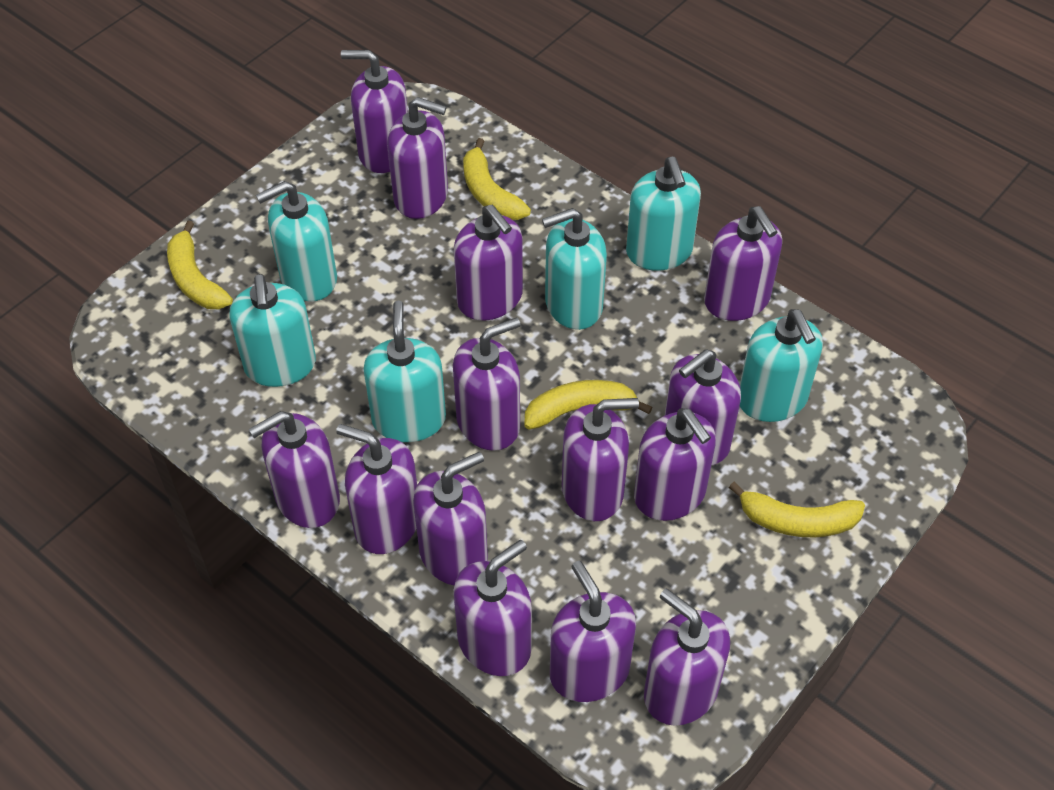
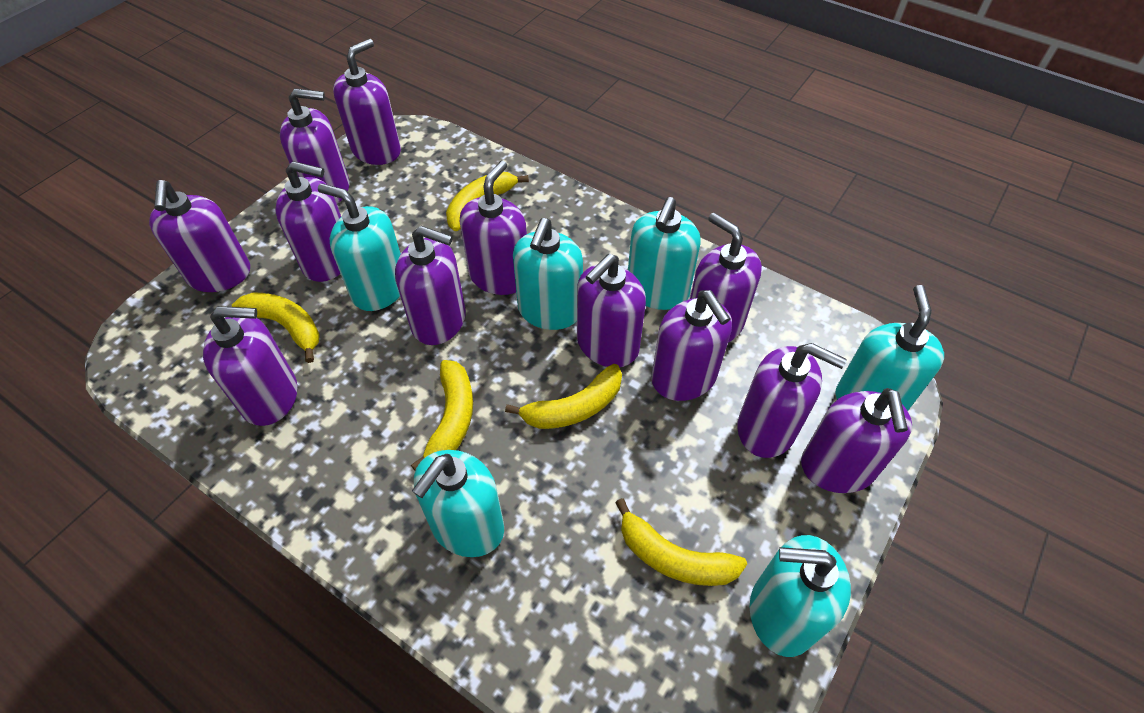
purple soap dispenser: 14 -> 12
yellow banana: 4 -> 5

